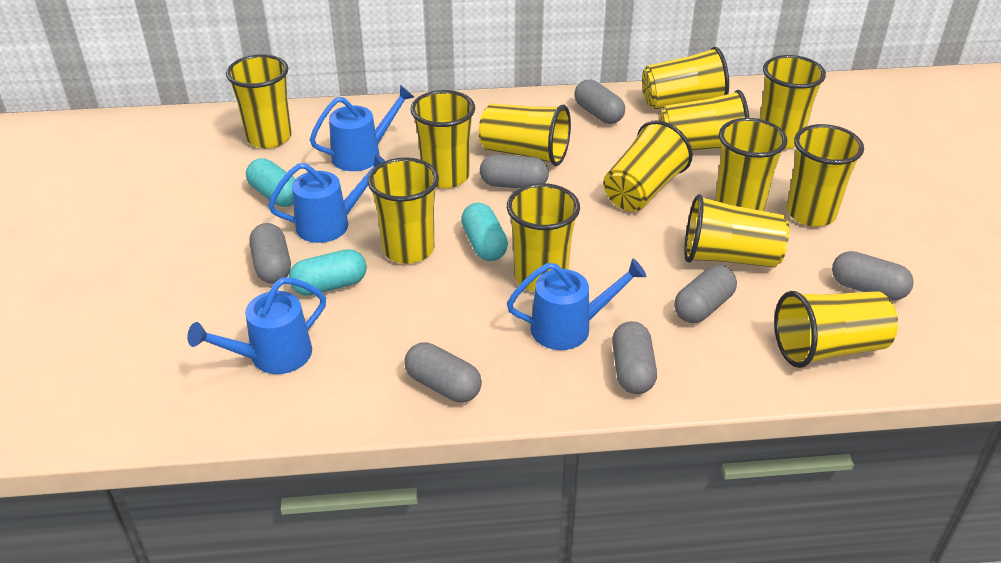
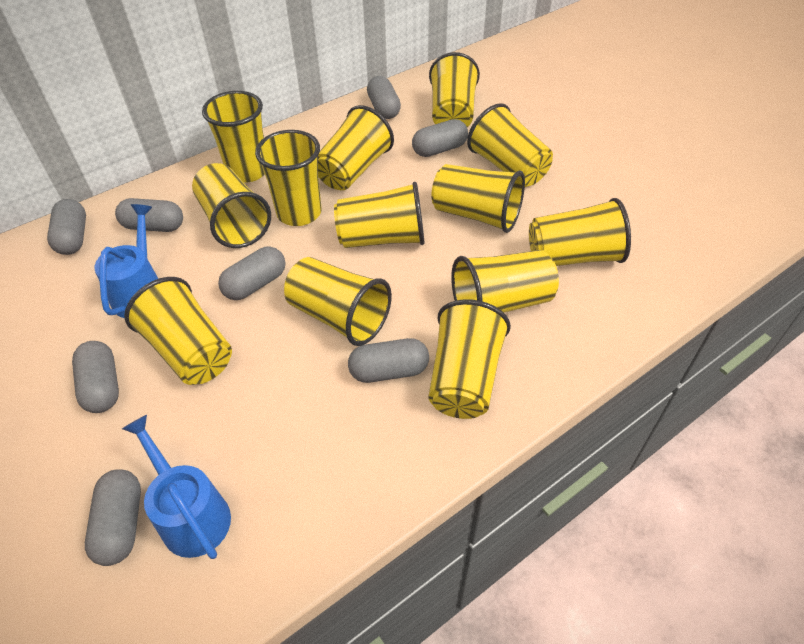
blue watering can: 4 -> 2
grey capsule: 7 -> 8
turquoise capsule: 3 -> 0

